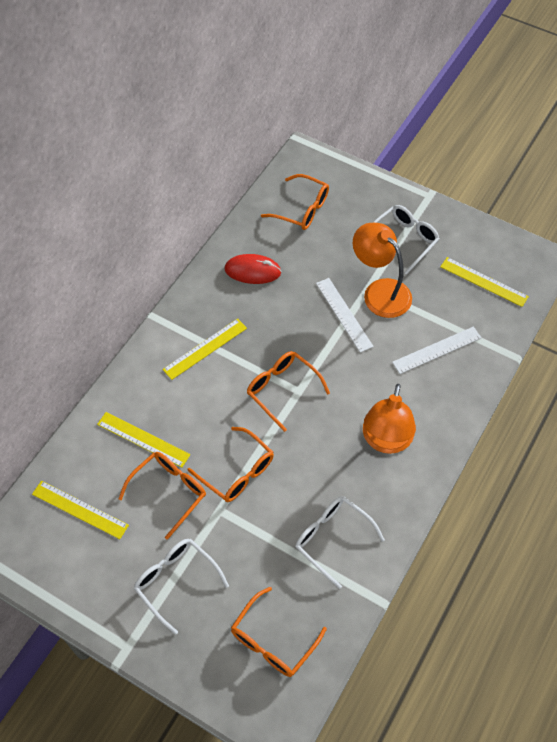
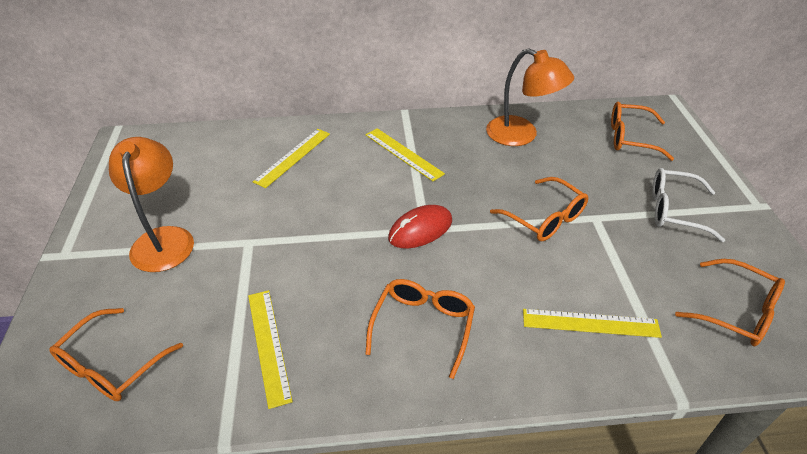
white glasses: 3 -> 1
white ruler: 2 -> 0

